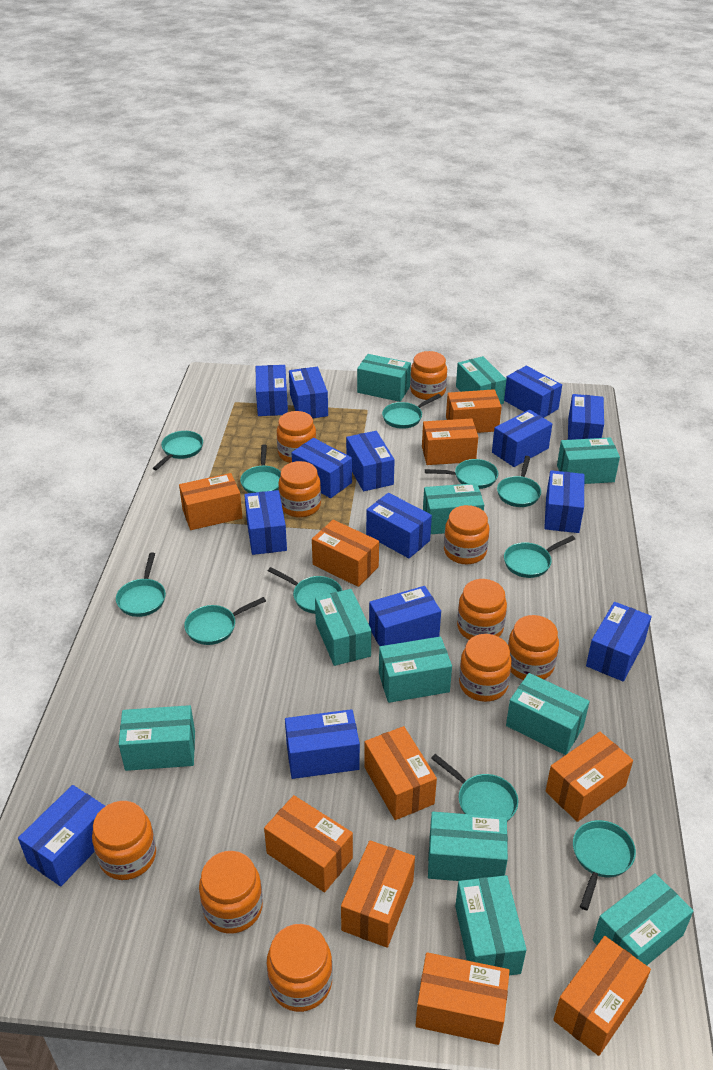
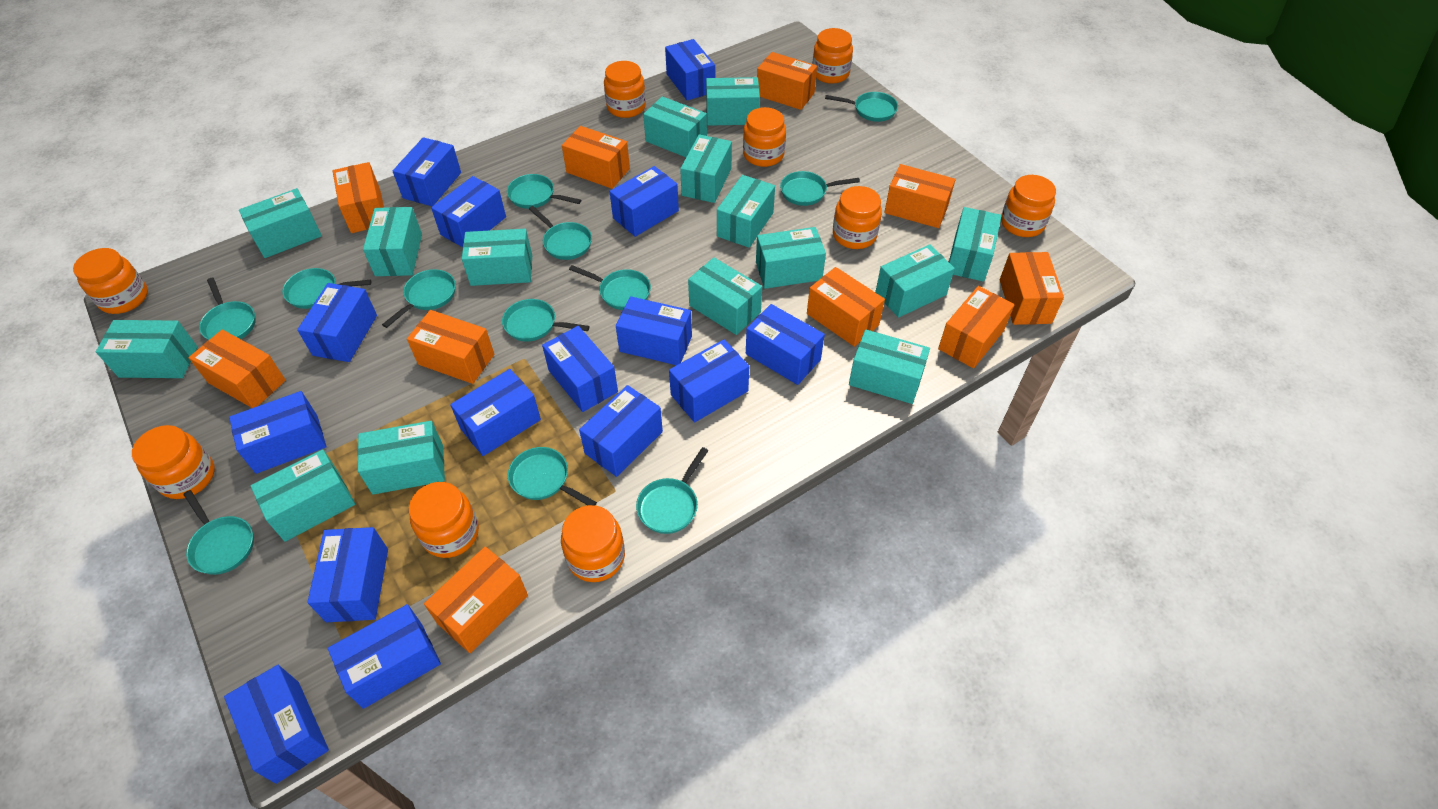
blue box: 14 -> 15
orange jar: 10 -> 9
turquoise box: 11 -> 15
turquoise pan: 11 -> 12

